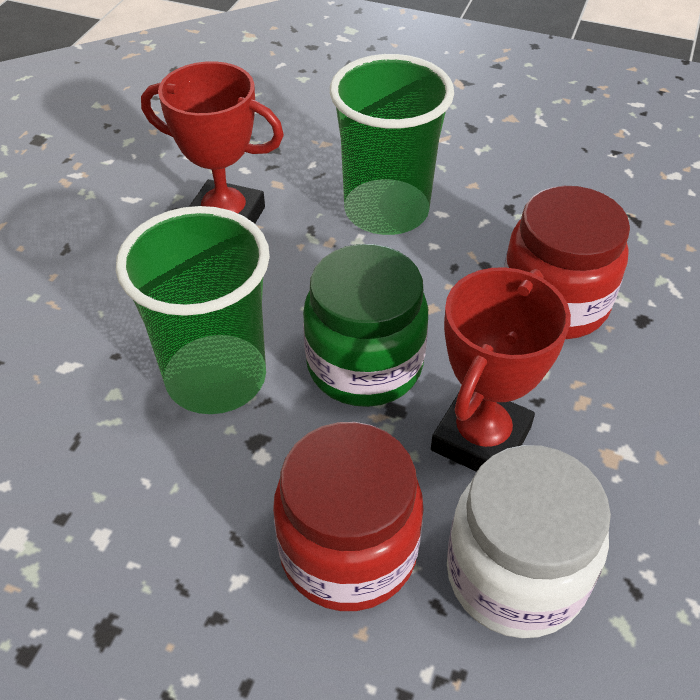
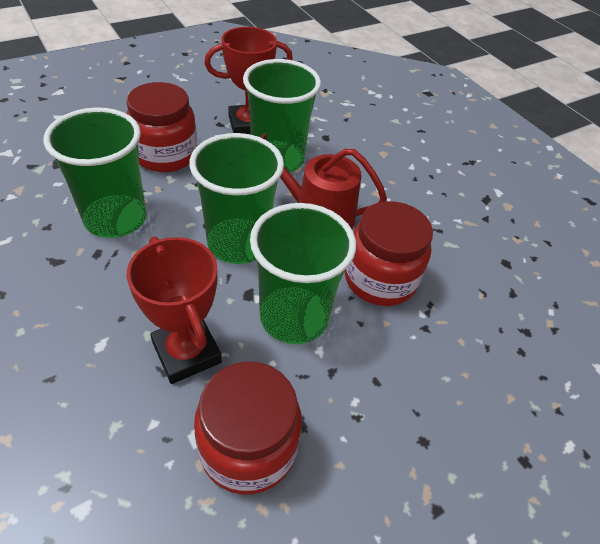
green cup: 2 -> 4
green jar: 1 -> 0
red jar: 2 -> 3
red watering can: 0 -> 1
white jar: 1 -> 0

